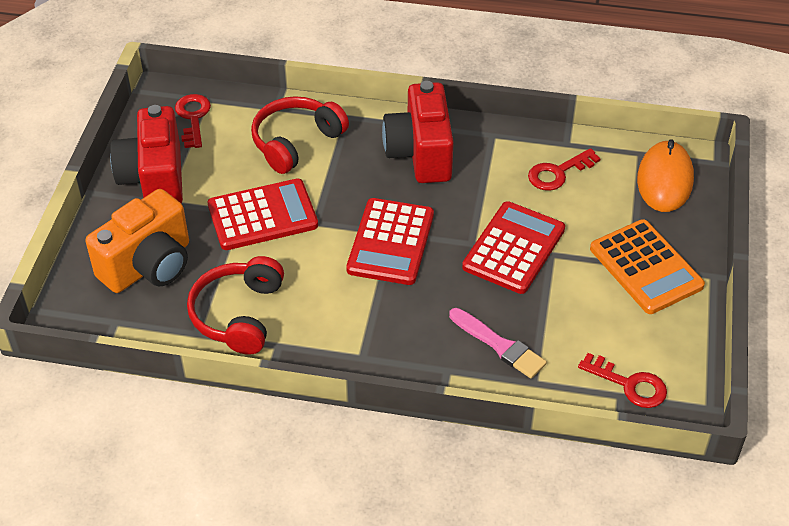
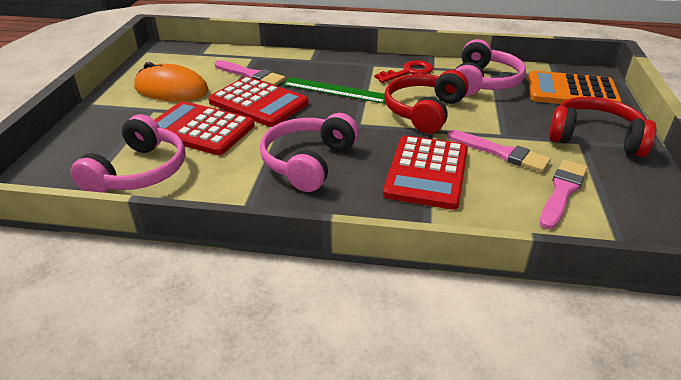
green ruler: 0 -> 1
orange camera: 1 -> 0
pink brush: 1 -> 3
pink headphones: 0 -> 3
red camera: 2 -> 0
red key: 3 -> 1

